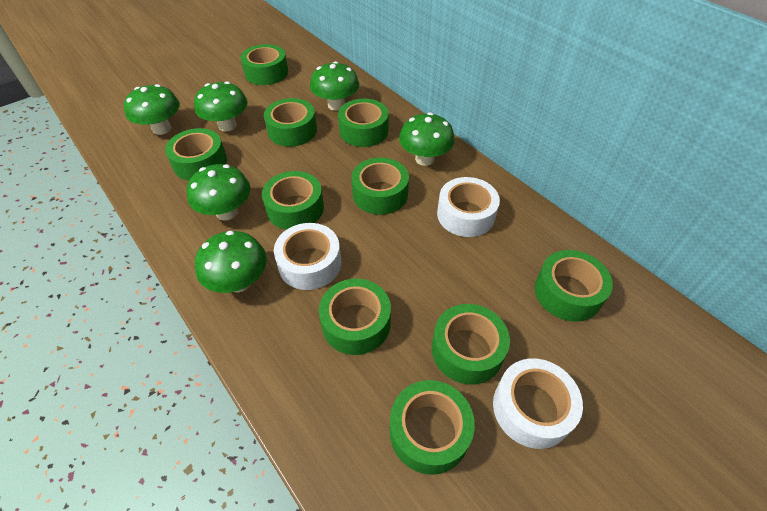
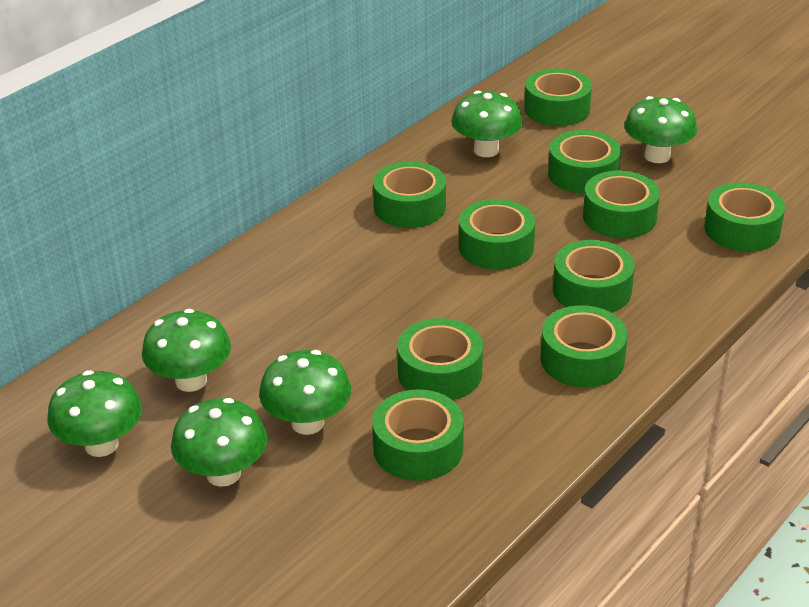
white tape: 3 -> 0

